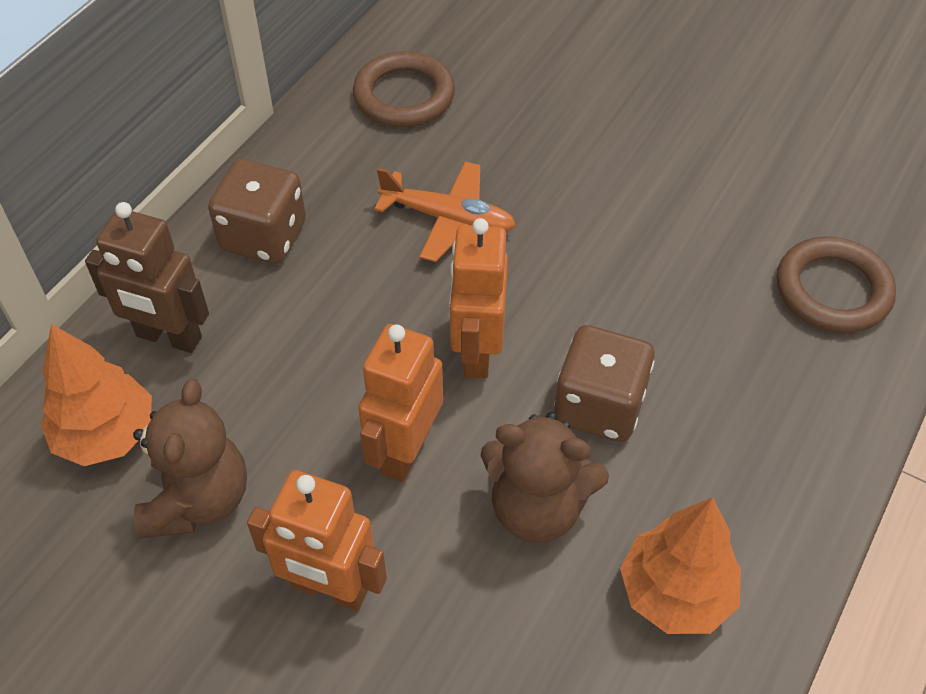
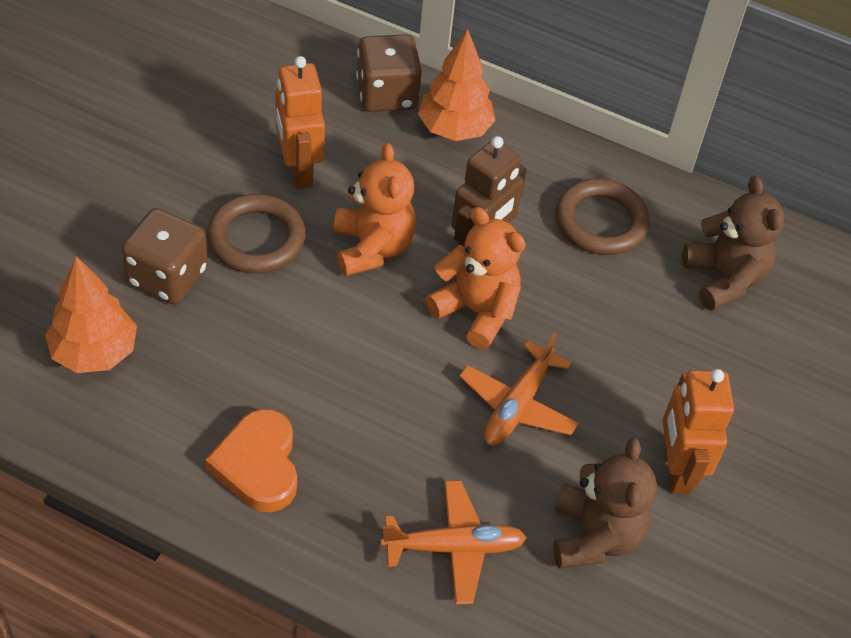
orange heart: 0 -> 1
orange plane: 1 -> 2
orange robot: 3 -> 2
orange teddy bear: 0 -> 2

